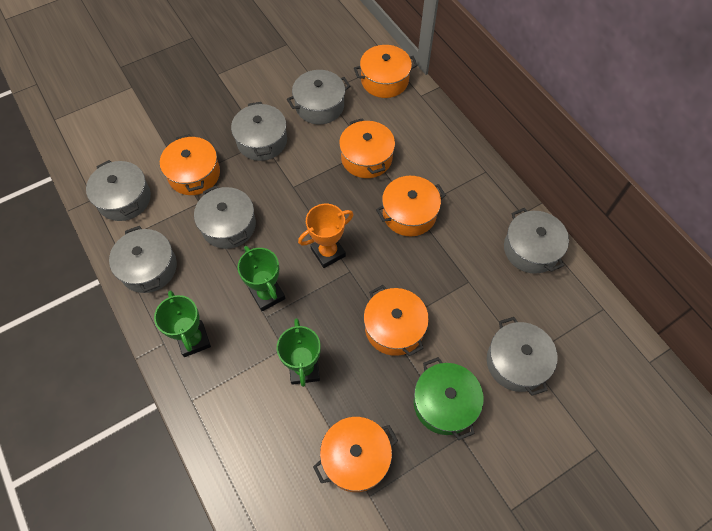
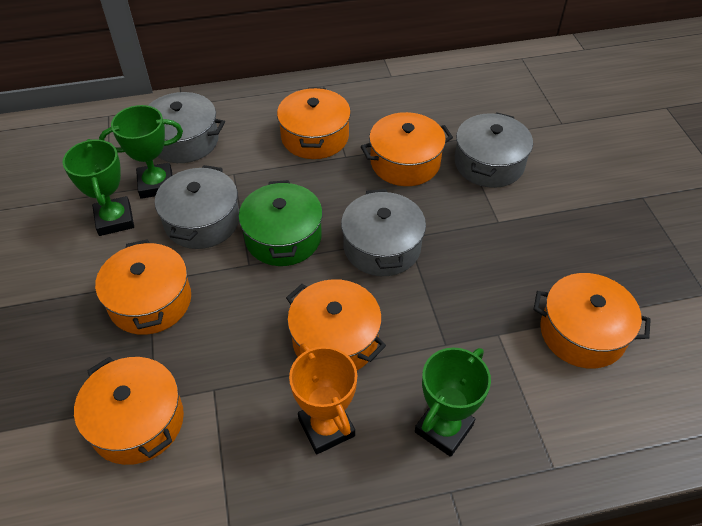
grey pot: 7 -> 4

